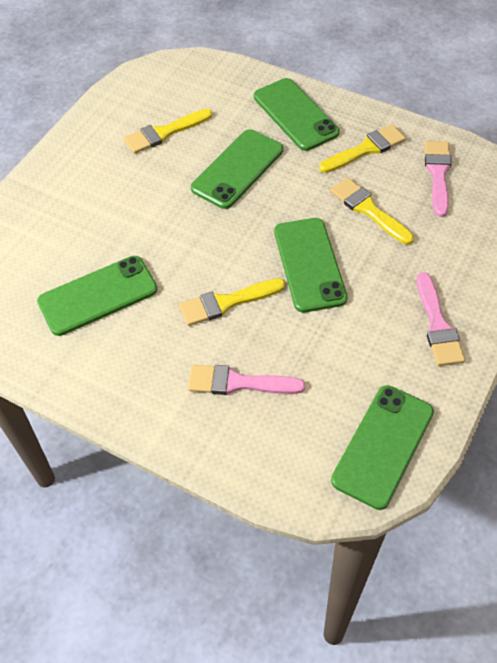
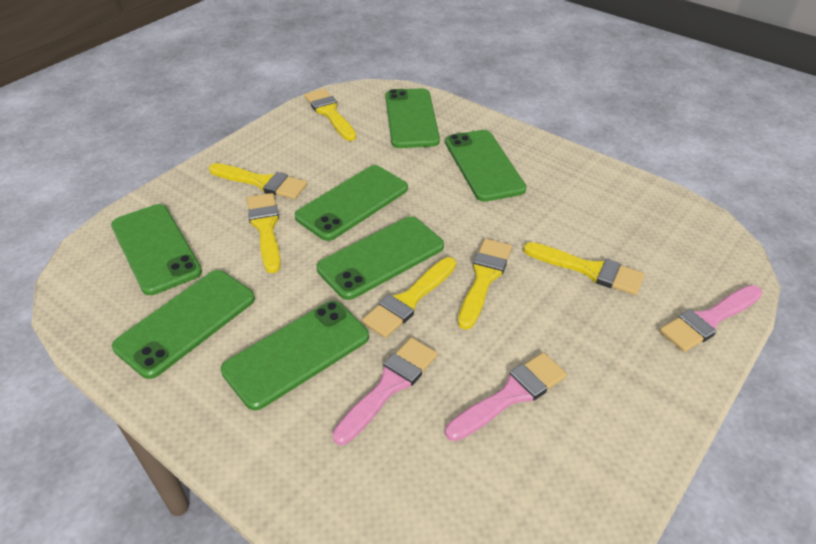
green phone: 5 -> 7
yellow brush: 4 -> 6

